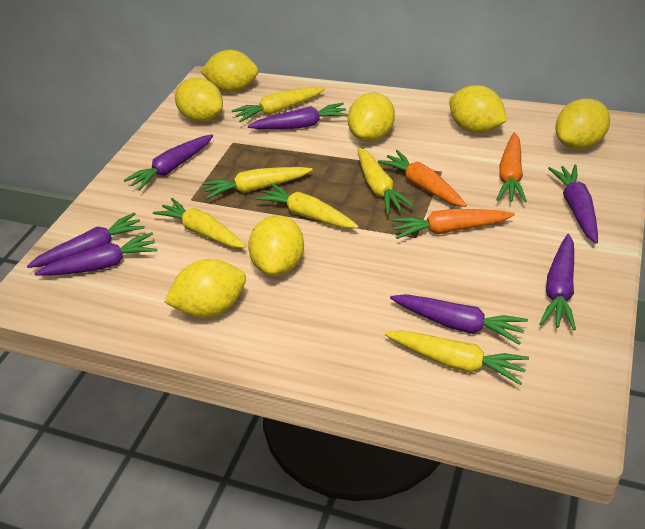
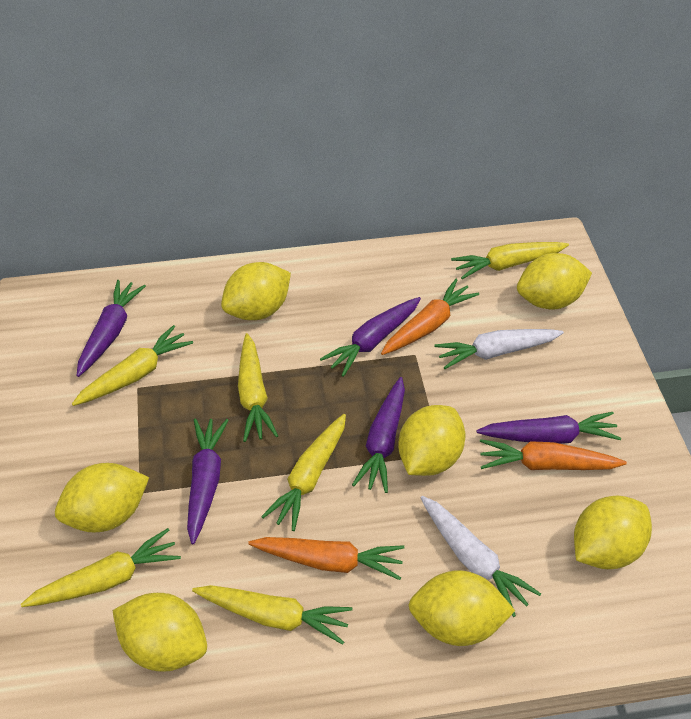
purple carrot: 7 -> 5
white carrot: 0 -> 2

